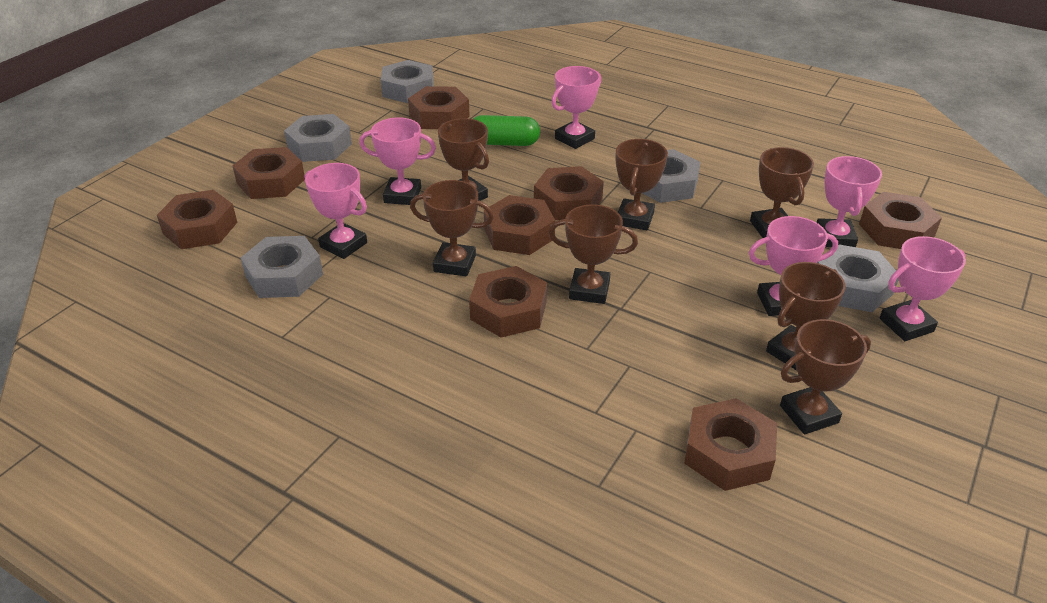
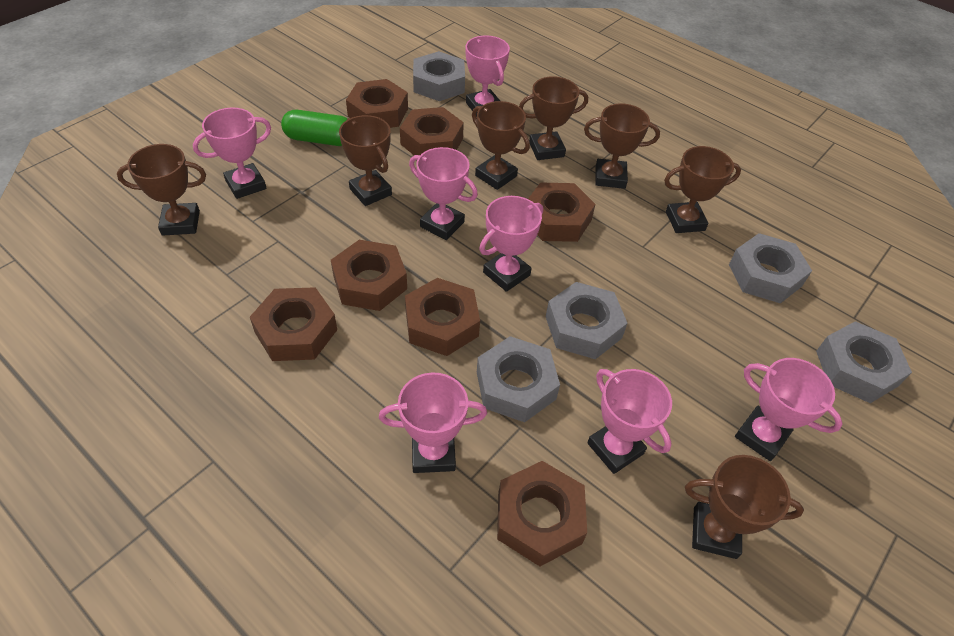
brown nut: 8 -> 7
pink trophy: 6 -> 7

